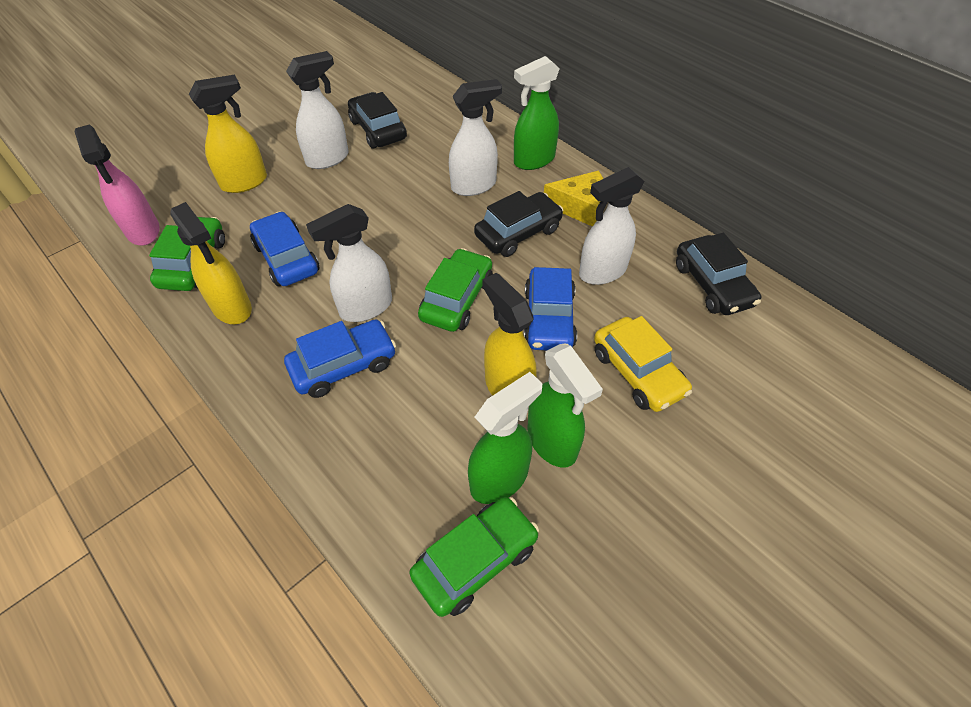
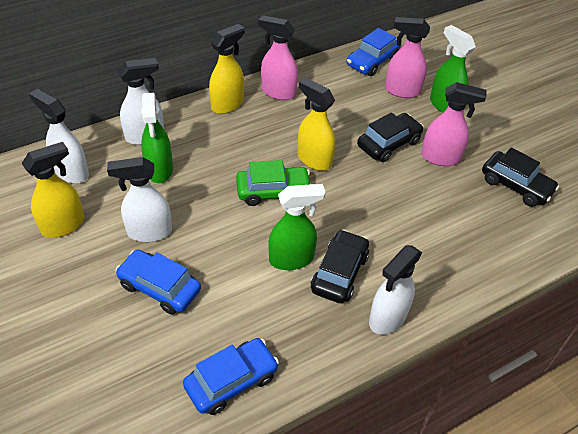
green car: 3 -> 1
pink spray bottle: 1 -> 3
yellow car: 1 -> 0
yellow cheese: 1 -> 0

